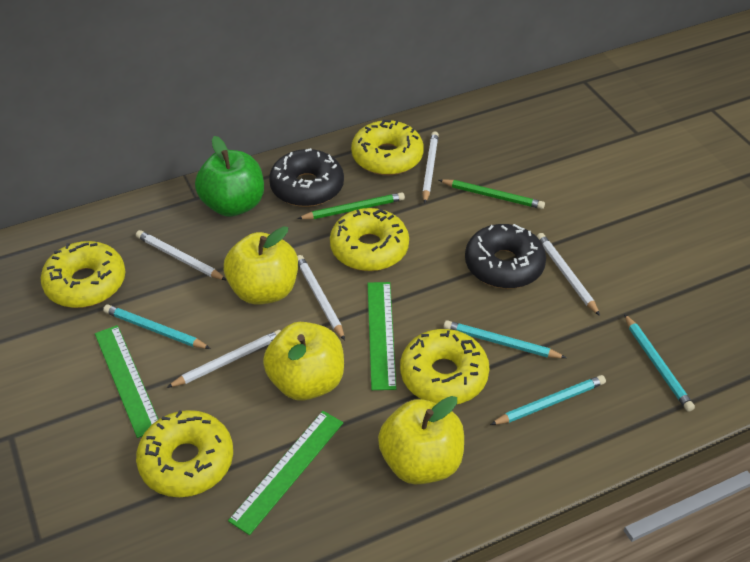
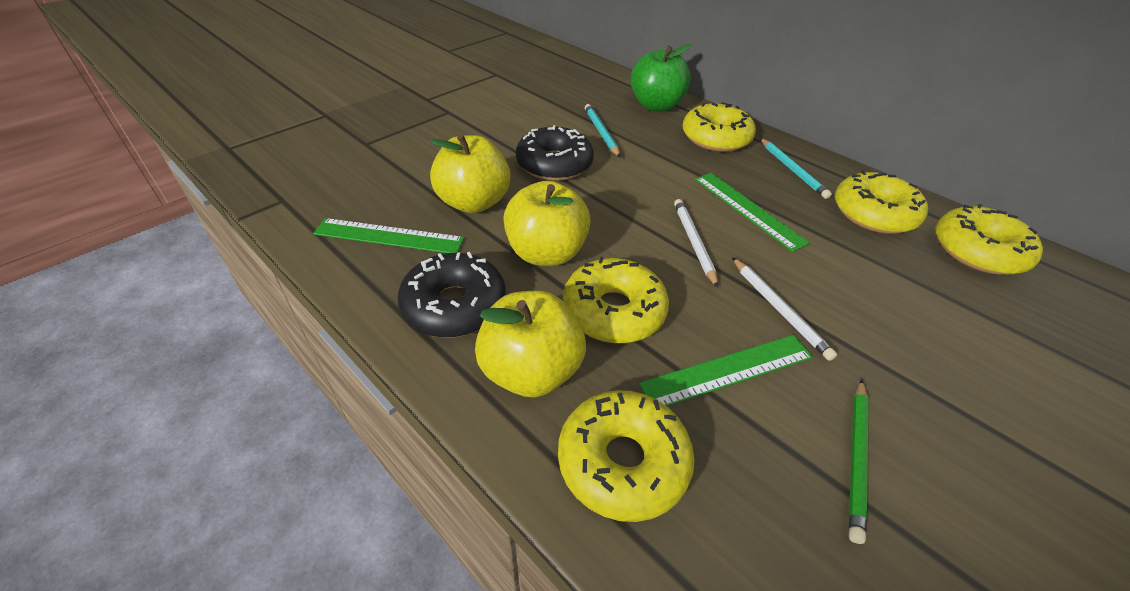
green pencil: 2 -> 1
turquoise pencil: 4 -> 2
white pencil: 5 -> 2

